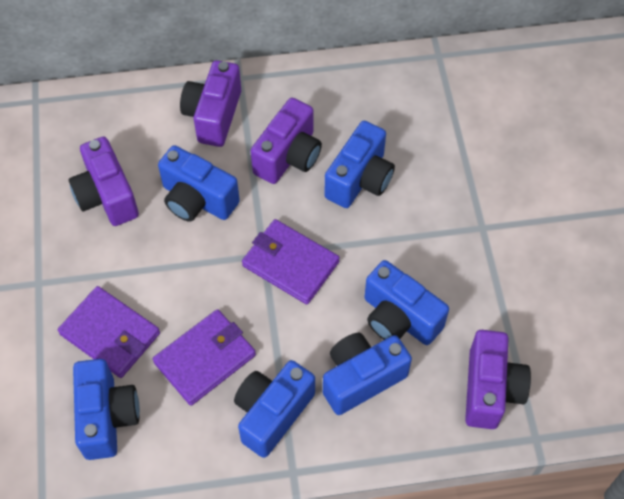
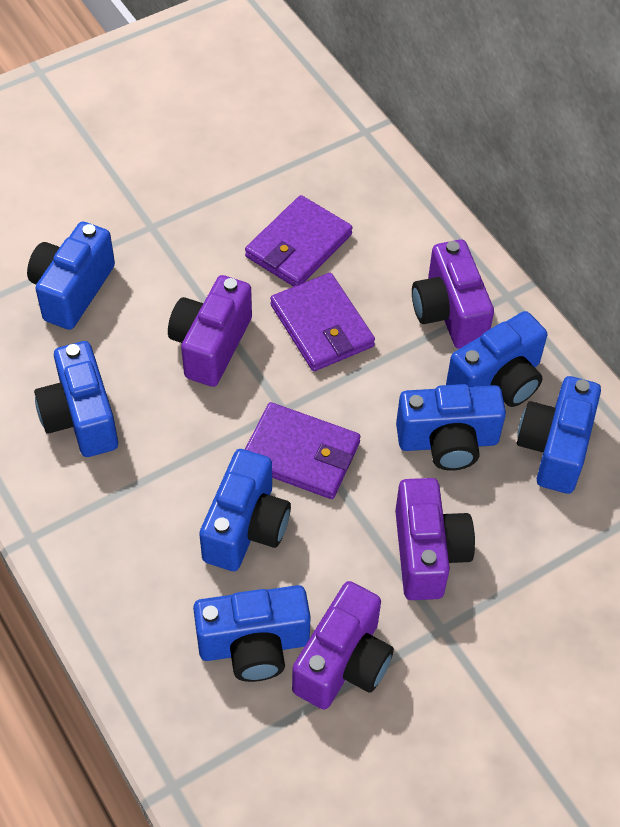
blue camera: 6 -> 7

